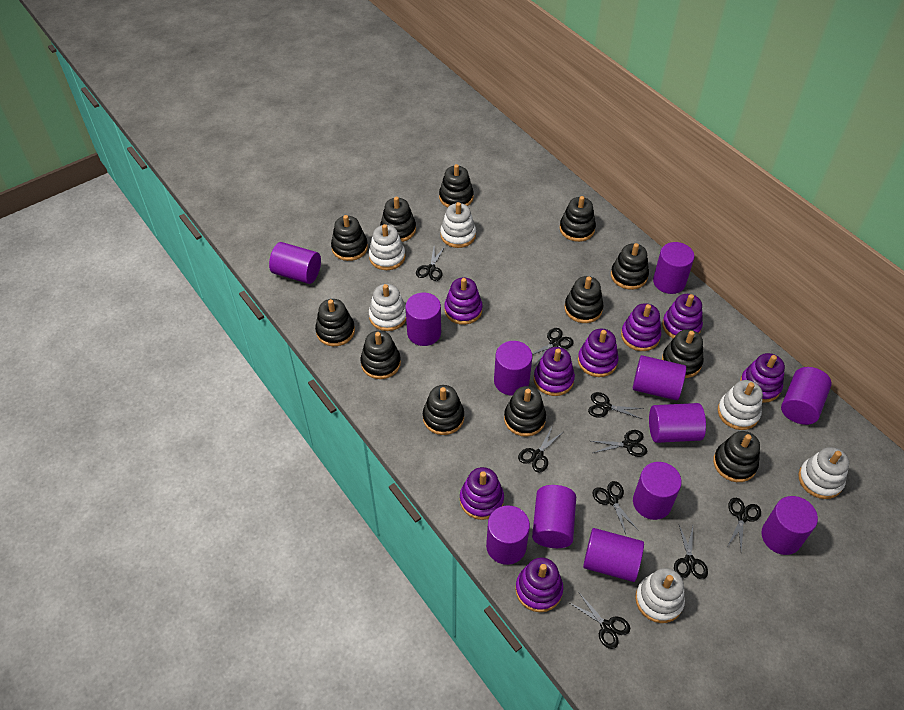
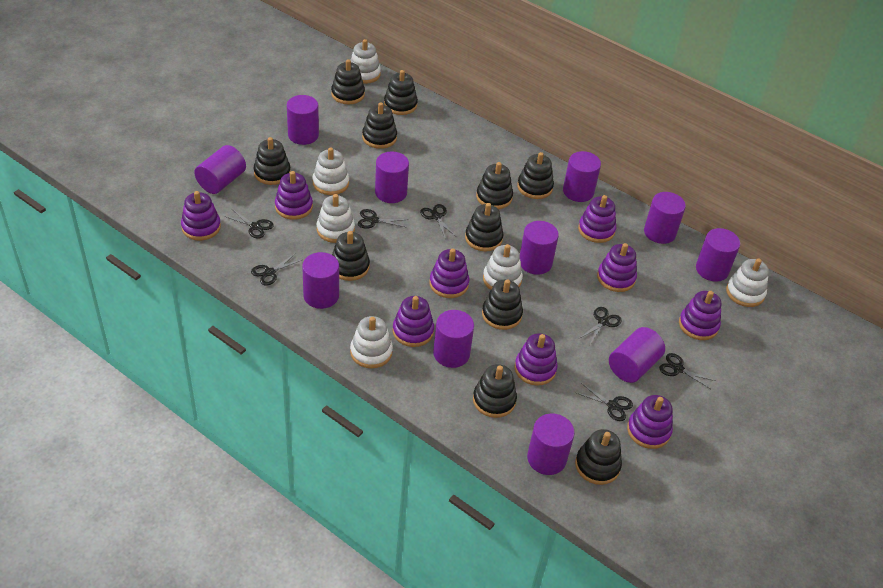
black scissors: 9 -> 7
black stacking toy: 12 -> 11
purple cylinder: 12 -> 11
purple stacking toy: 8 -> 9

